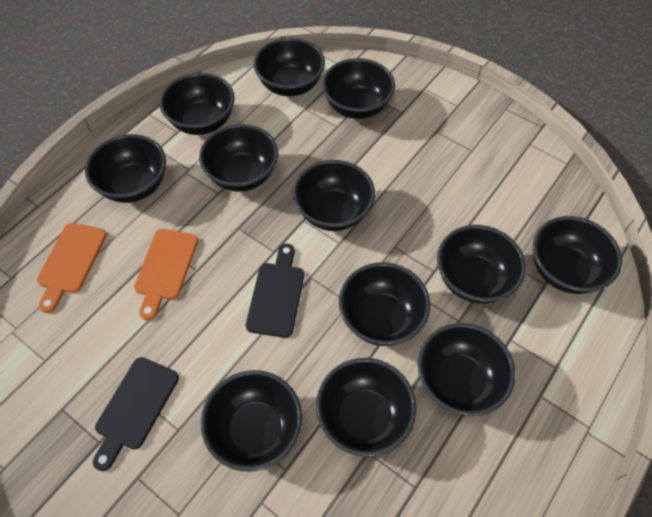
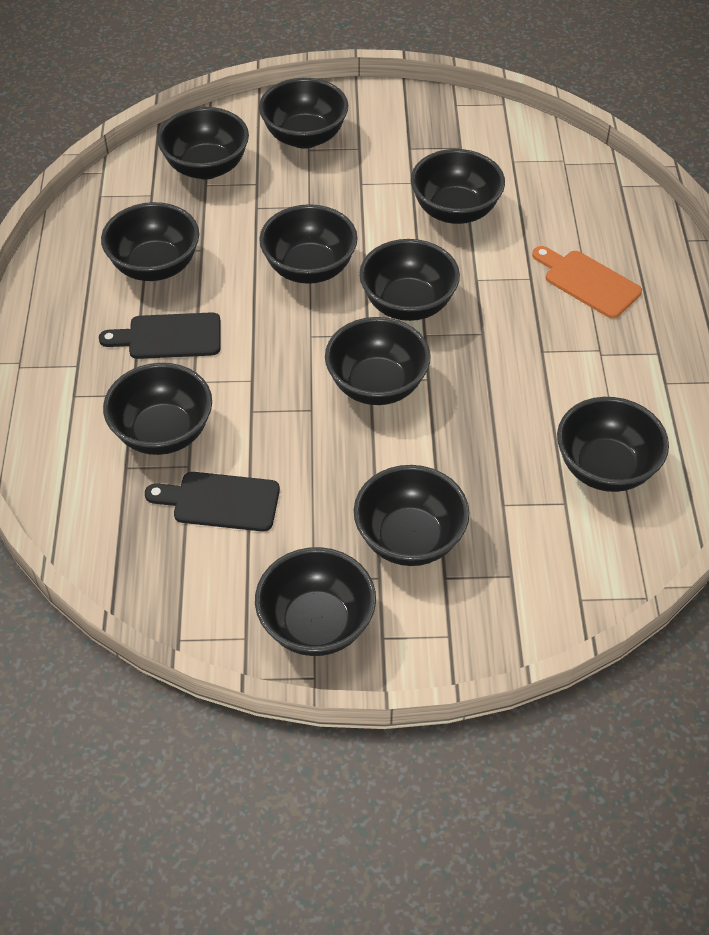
black bowl: 12 -> 11
orange cutting board: 2 -> 1

